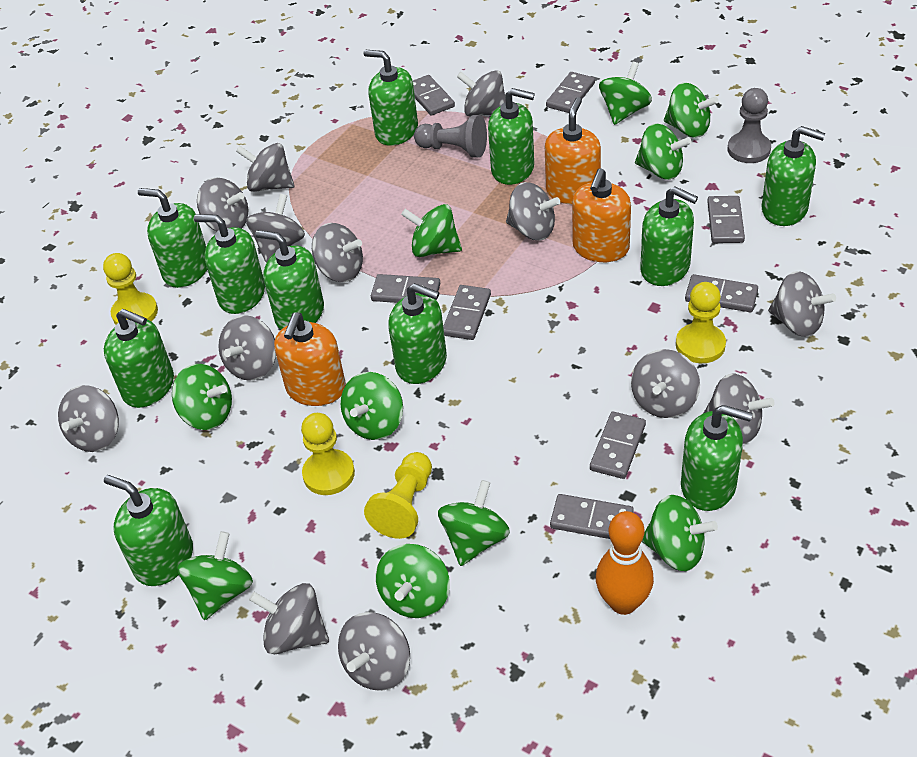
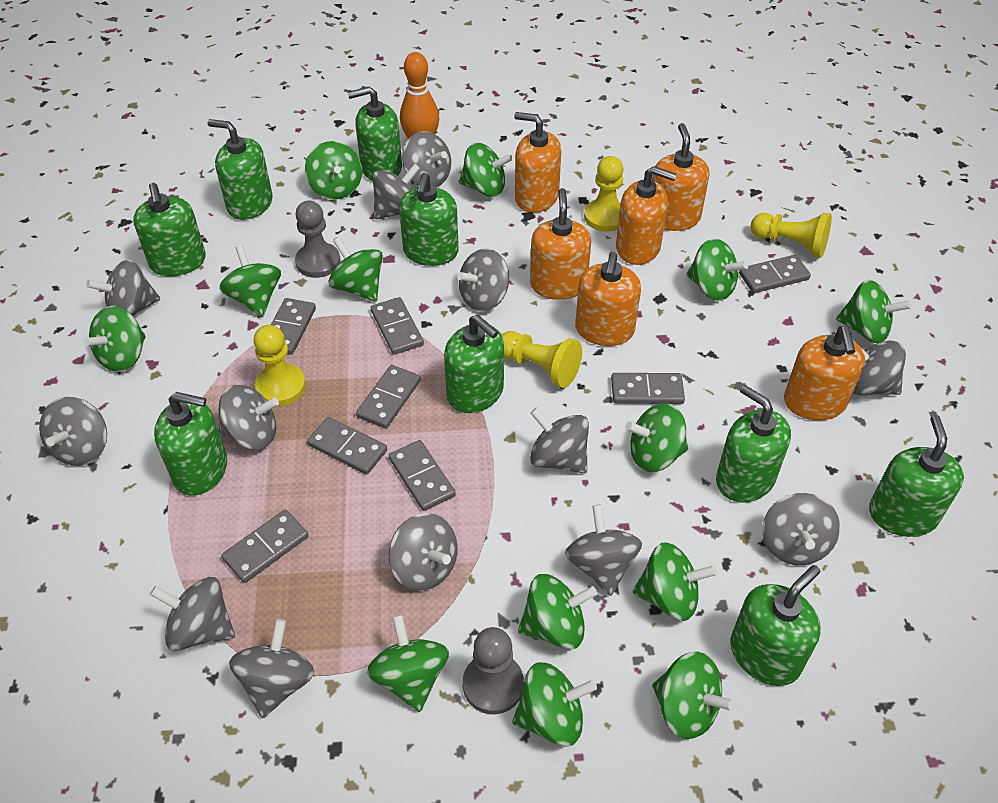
green soap dispenser: 11 -> 9
green spinning top: 10 -> 13
orange soap dispenser: 3 -> 6

